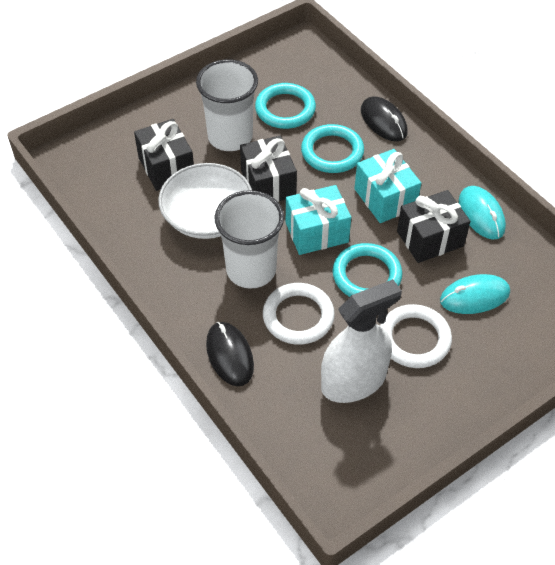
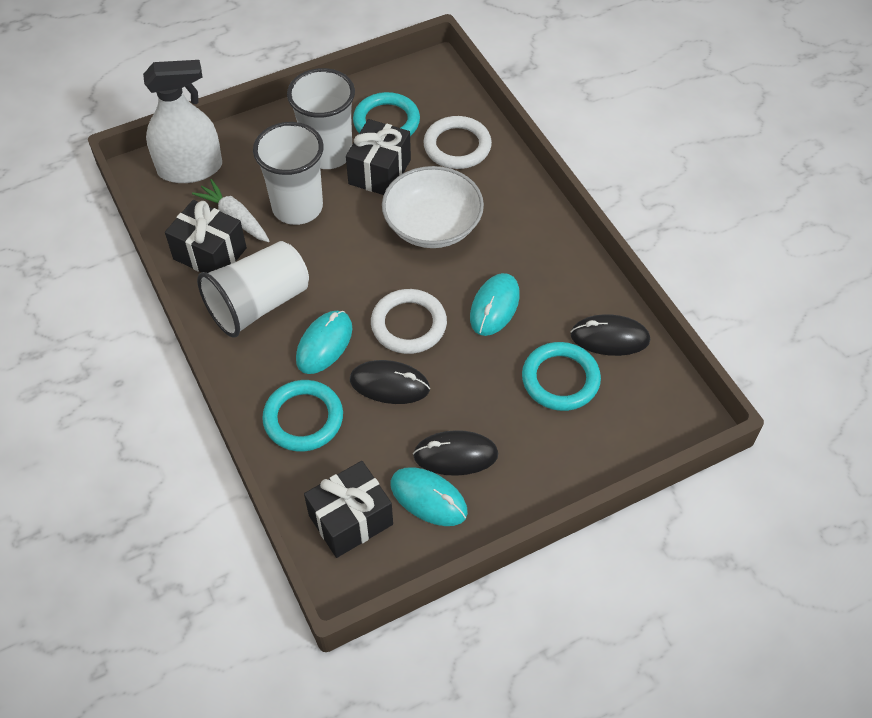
black mouse: 2 -> 3
turquoise gift: 2 -> 0
turquoise mouse: 2 -> 3
white carrot: 0 -> 1
white cup: 2 -> 3

